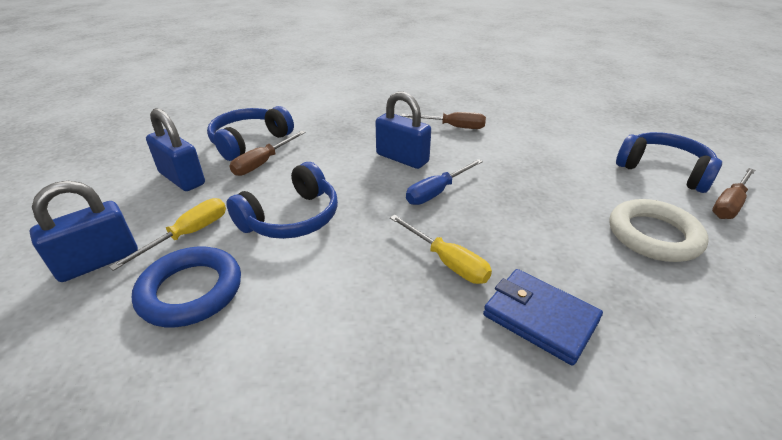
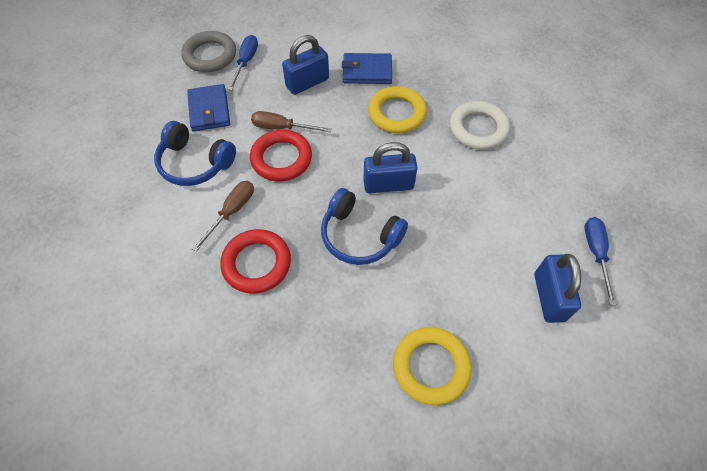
blue headphones: 3 -> 2
blue ring: 1 -> 0
blue screwdriver: 1 -> 2
blue wallet: 1 -> 2
brown screwdriver: 3 -> 2
grey ring: 0 -> 1
red ring: 0 -> 2
yellow ring: 0 -> 2
yellow screwdriver: 2 -> 0

